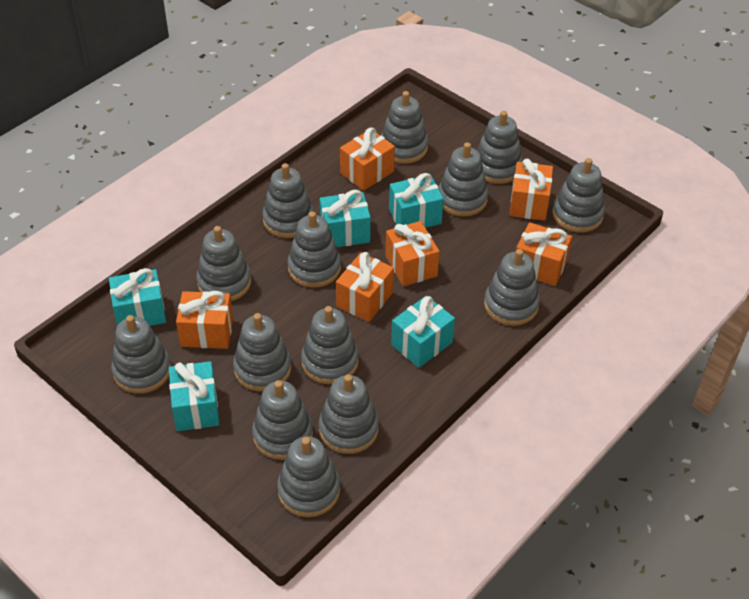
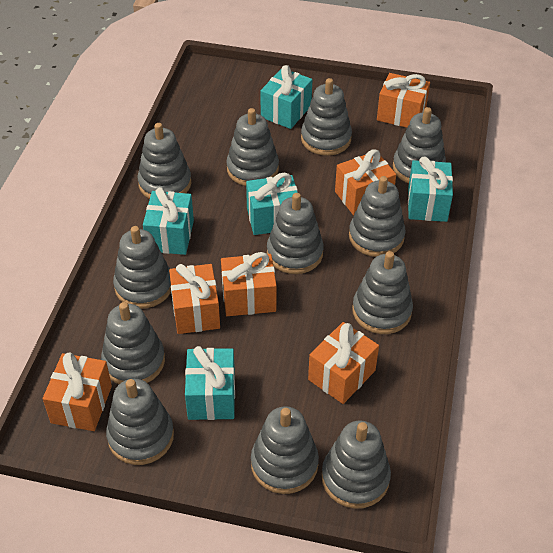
grey stacking toy: 14 -> 12

